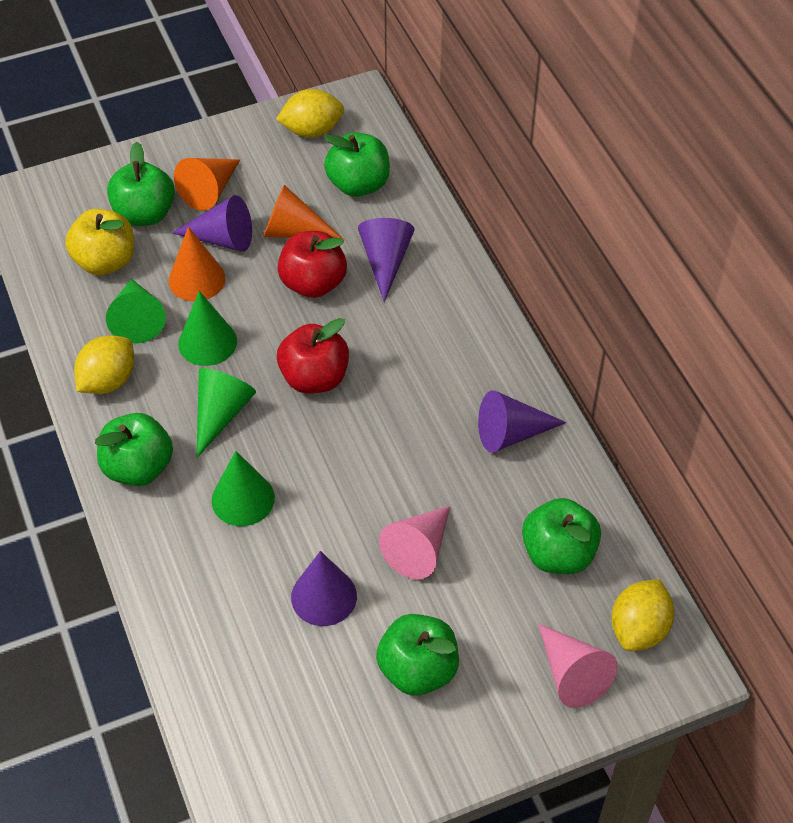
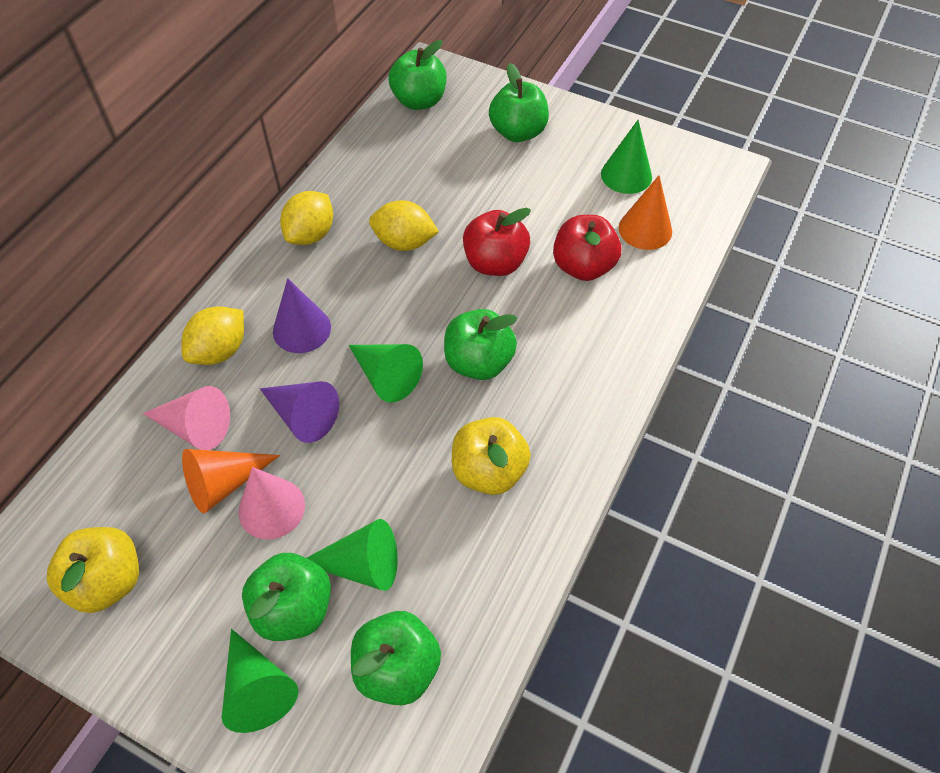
orange cone: 3 -> 2
purple cone: 4 -> 2
yellow apple: 1 -> 2

